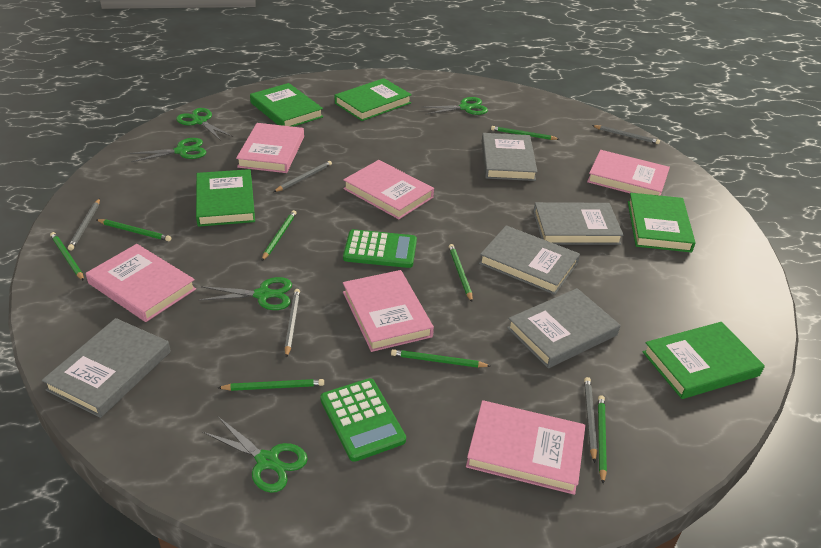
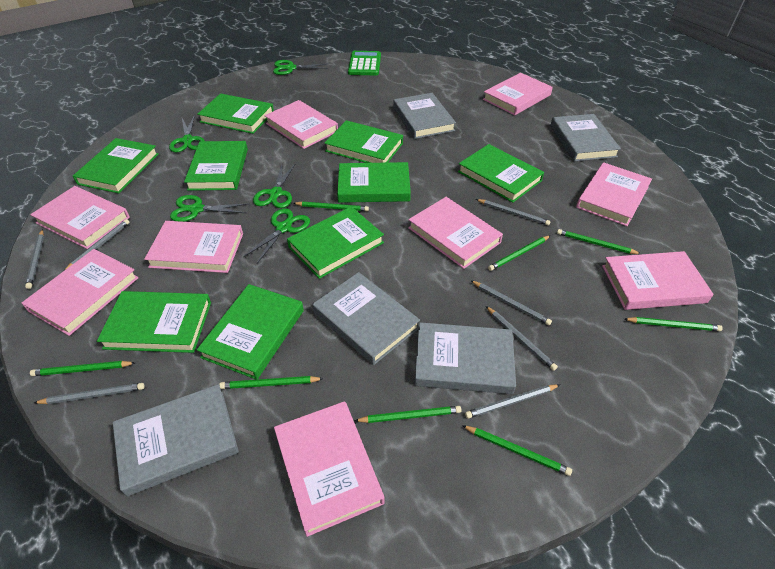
green book: 5 -> 9
green calculator: 2 -> 1
grey pencil: 5 -> 7
pink book: 6 -> 9

